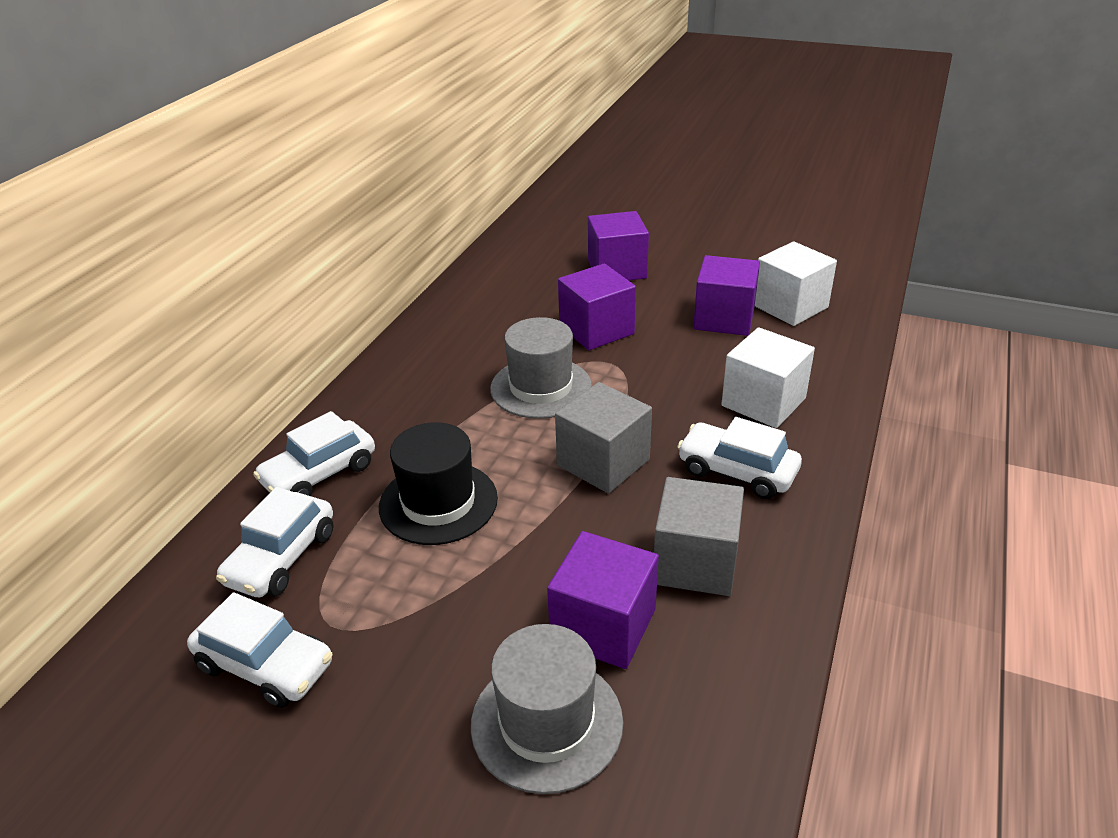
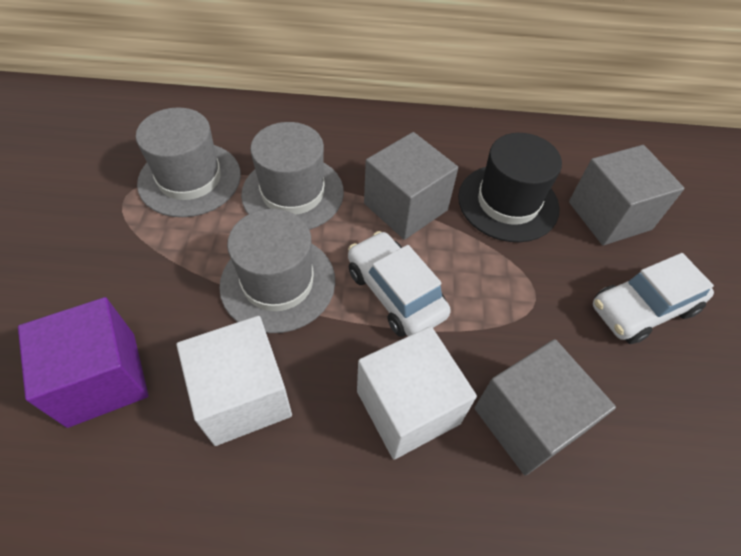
grey cube: 2 -> 3
grey hat: 2 -> 3
purple cube: 4 -> 1
white car: 4 -> 2

